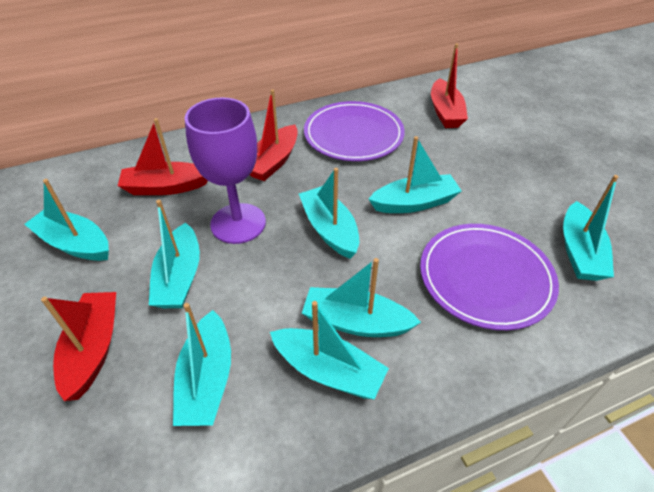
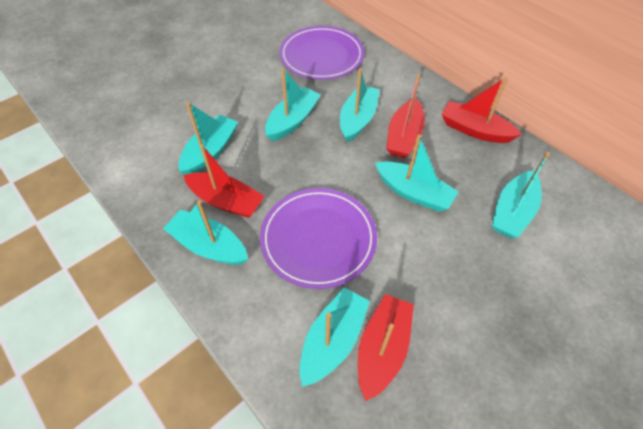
purple goblet: 1 -> 0
turquoise boat: 8 -> 7

